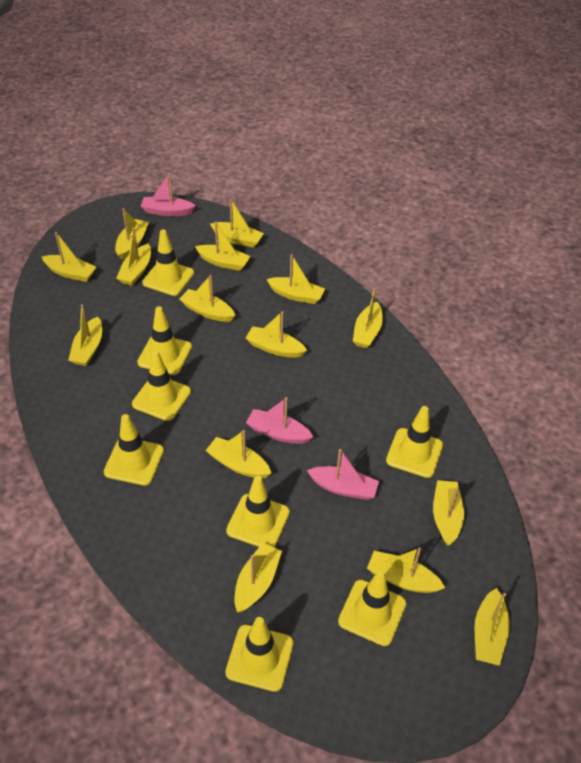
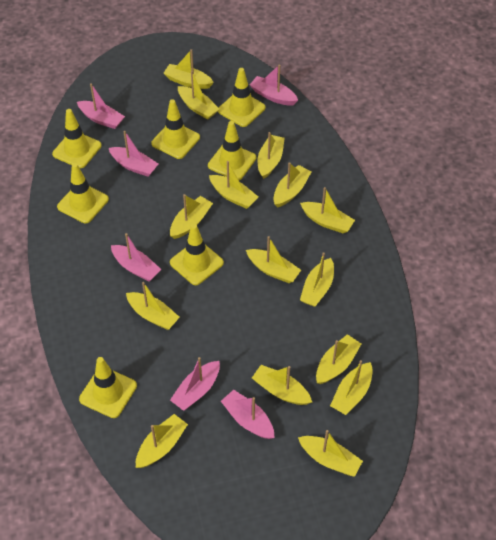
pink boat: 3 -> 6
yellow traffic cone: 8 -> 7

